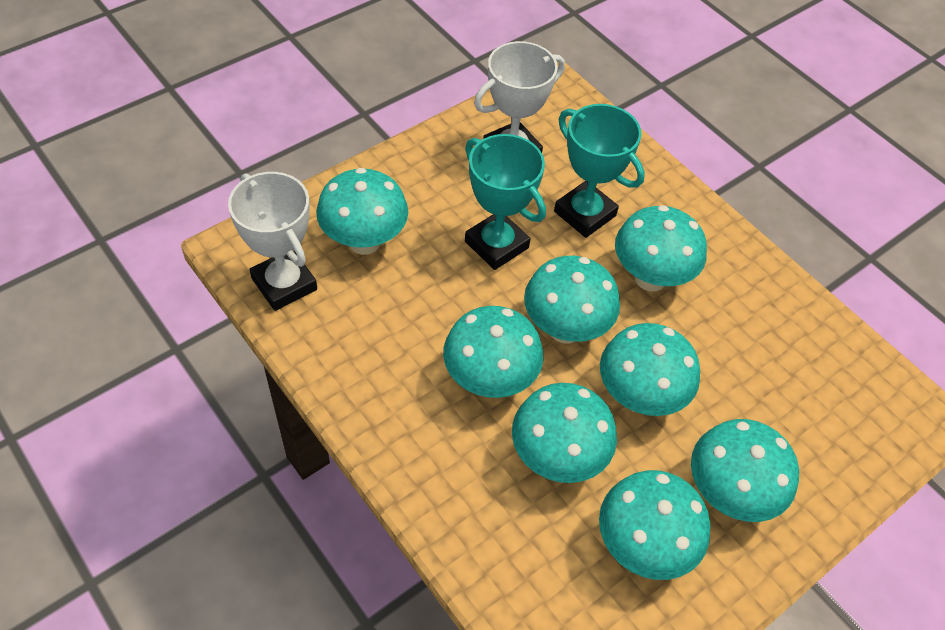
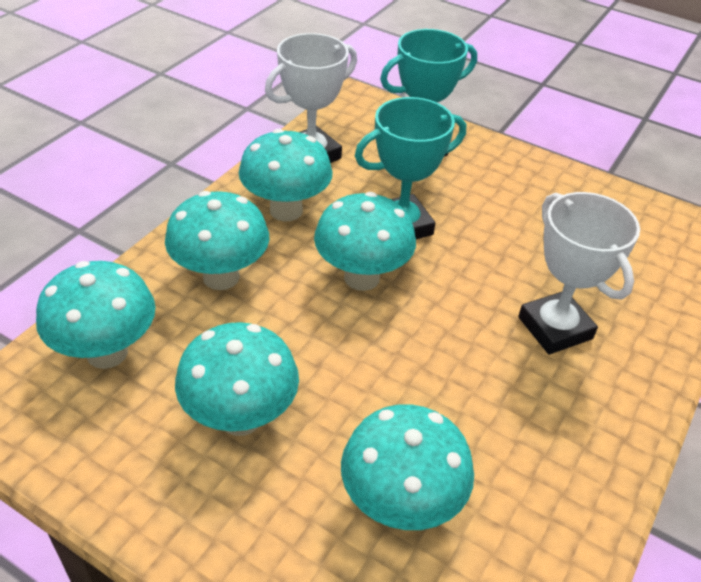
turquoise mushroom: 8 -> 6

